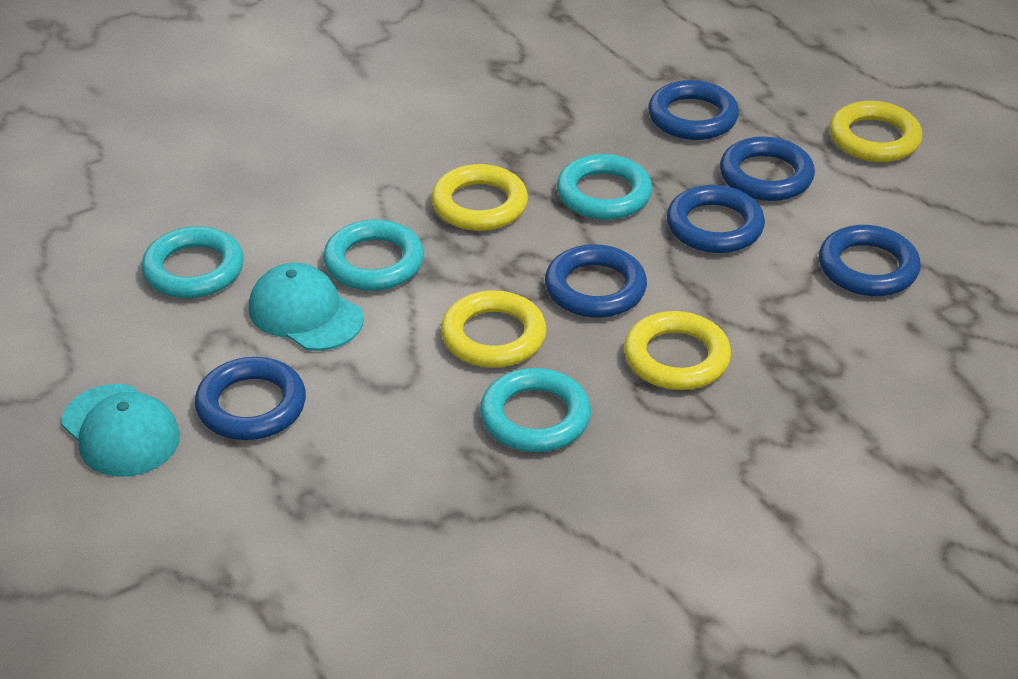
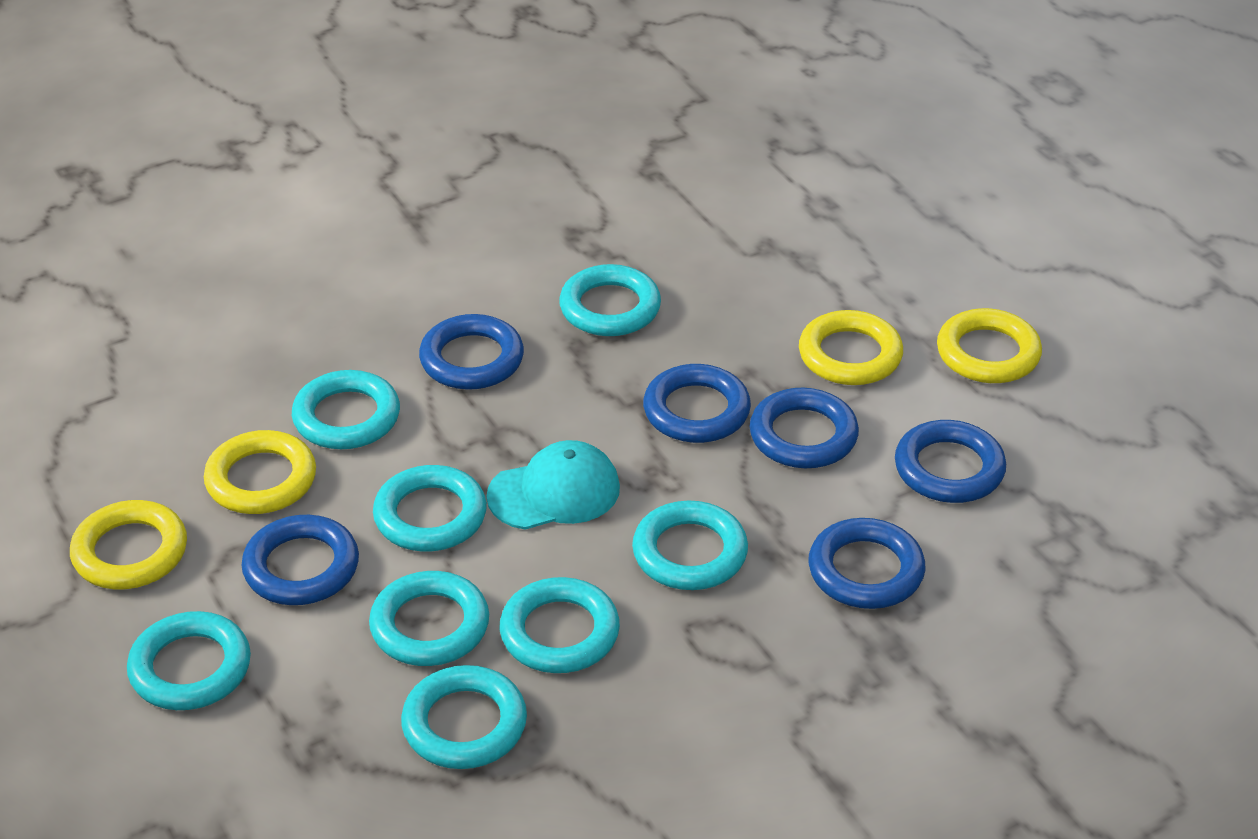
turquoise cap: 2 -> 1
turquoise ring: 4 -> 8

